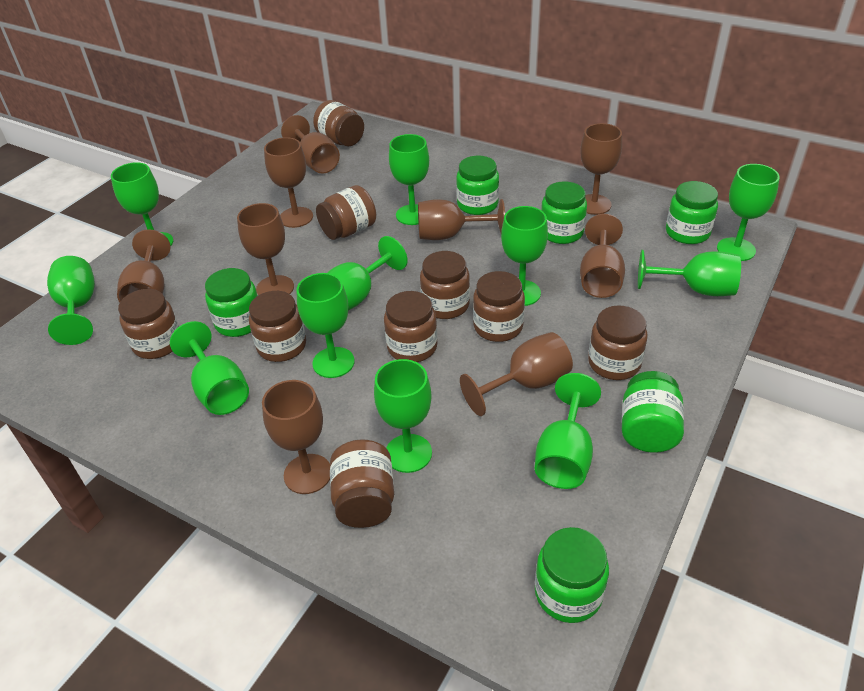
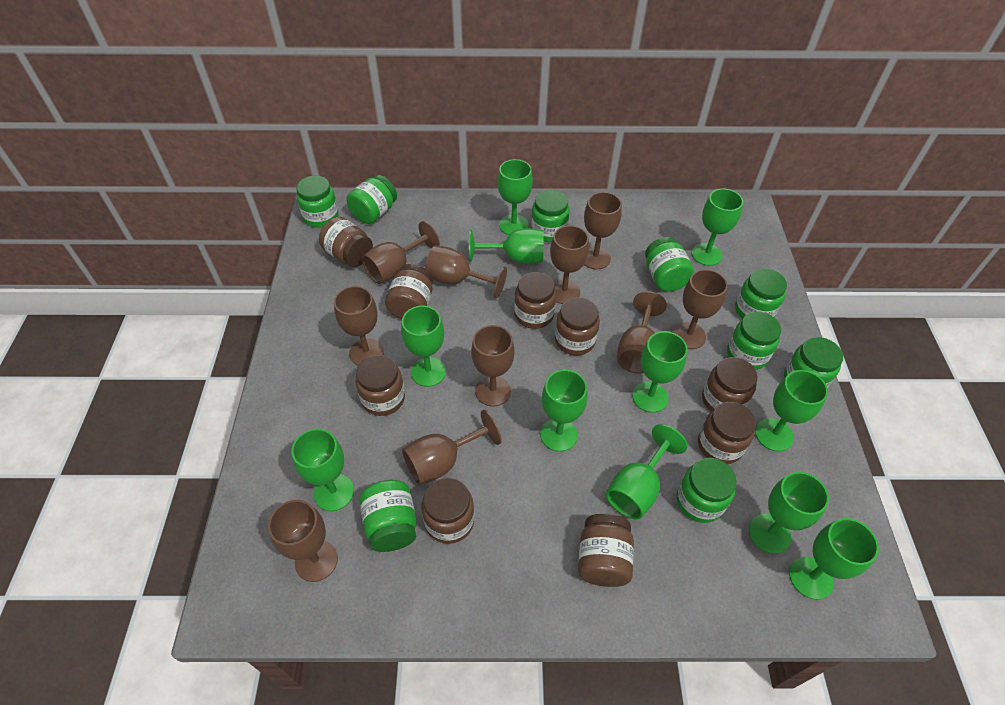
brown goblet: 9 -> 10
green jar: 6 -> 9

